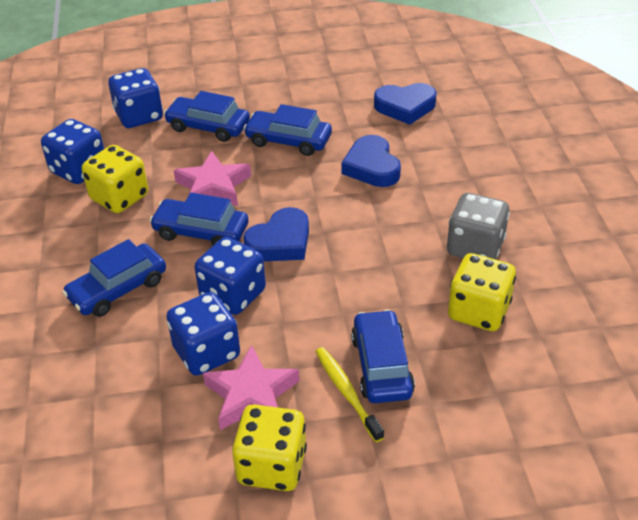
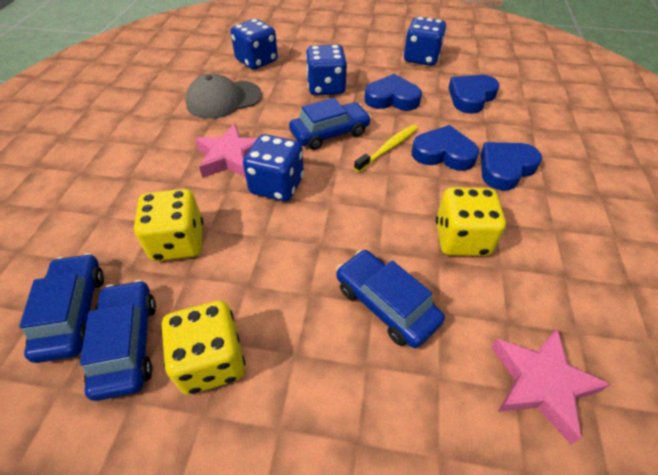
blue car: 5 -> 4
blue heart: 3 -> 4
grey cap: 0 -> 1
grey dice: 1 -> 0

